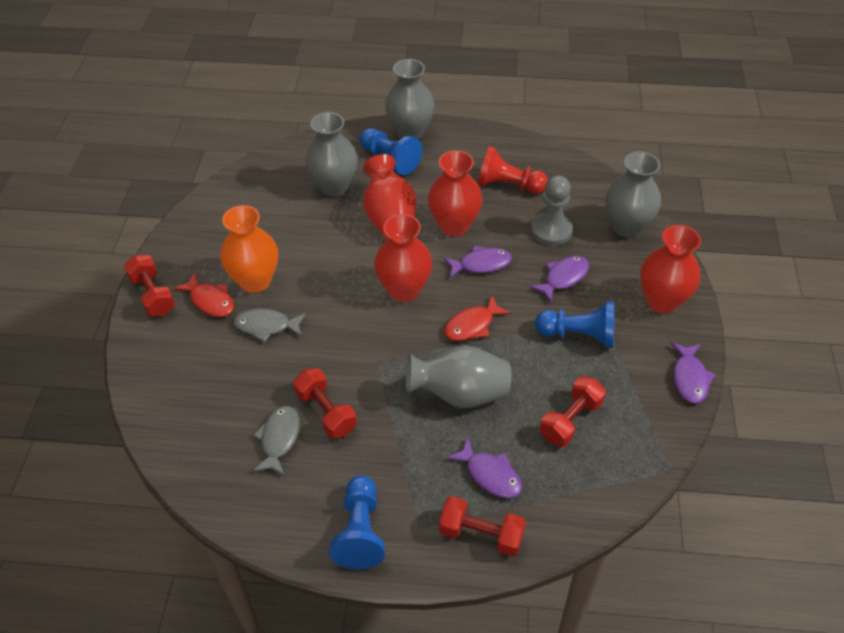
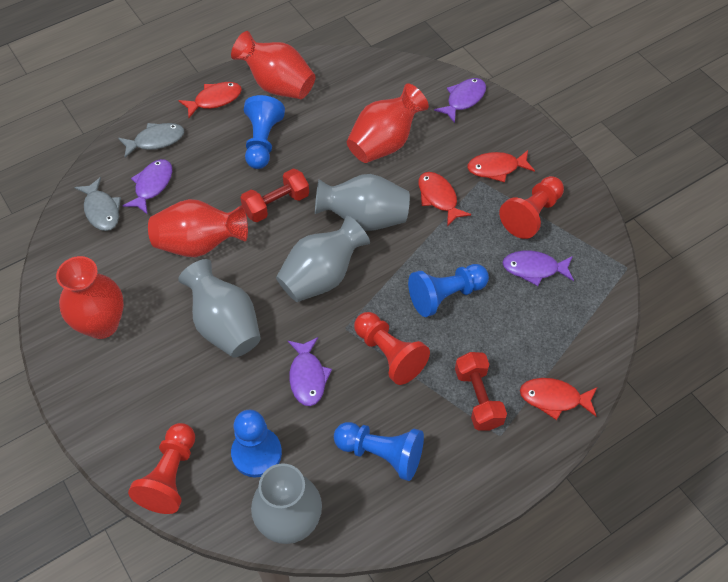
blue pawn: 3 -> 4
grey pawn: 1 -> 0
orange vase: 1 -> 0
red dumbbell: 4 -> 2
red fish: 2 -> 4
red pawn: 1 -> 3

